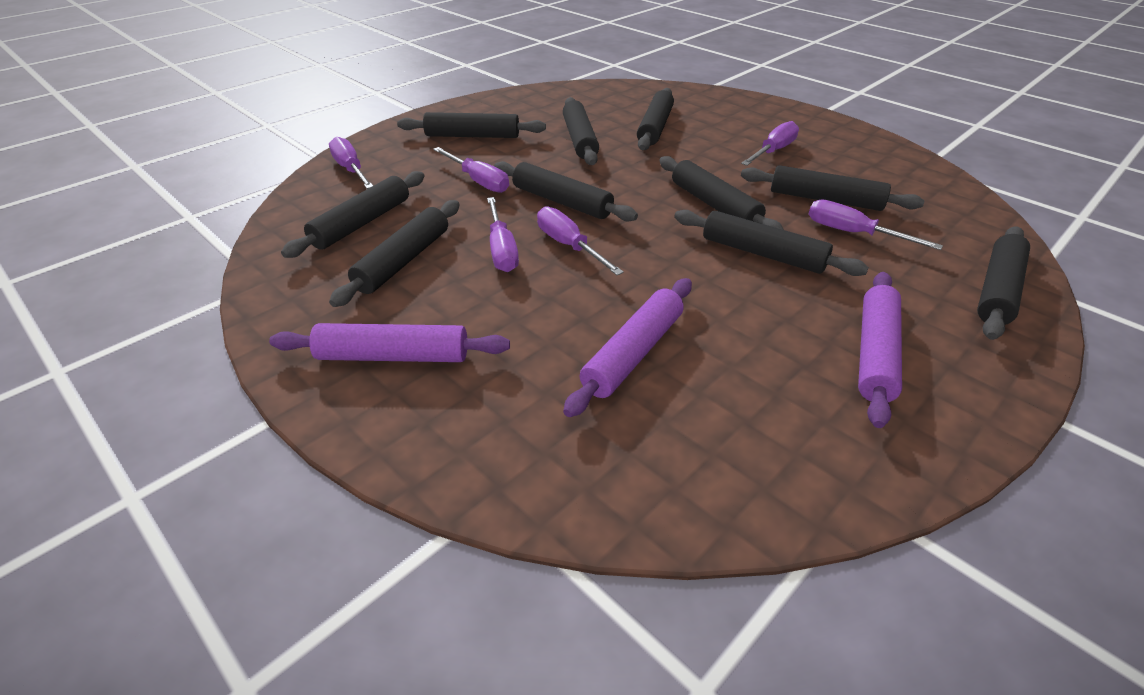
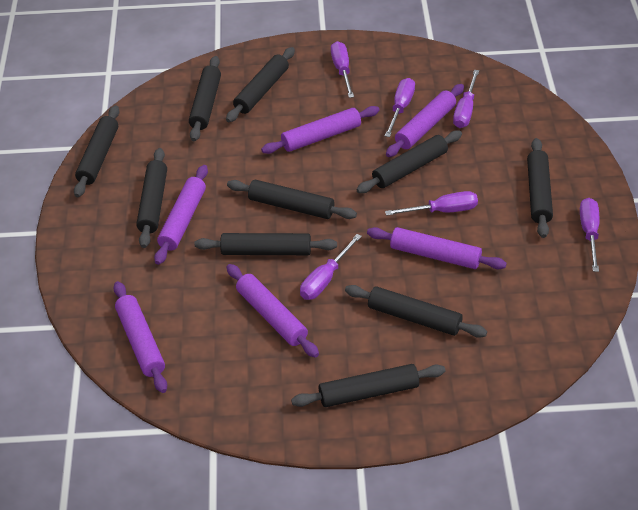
purple rolling pin: 3 -> 6

